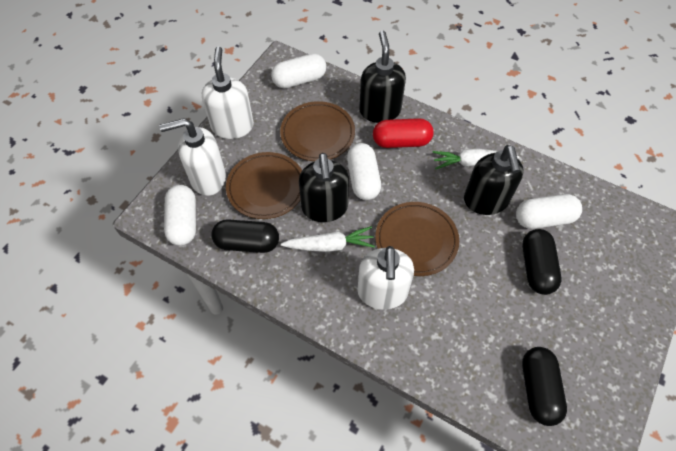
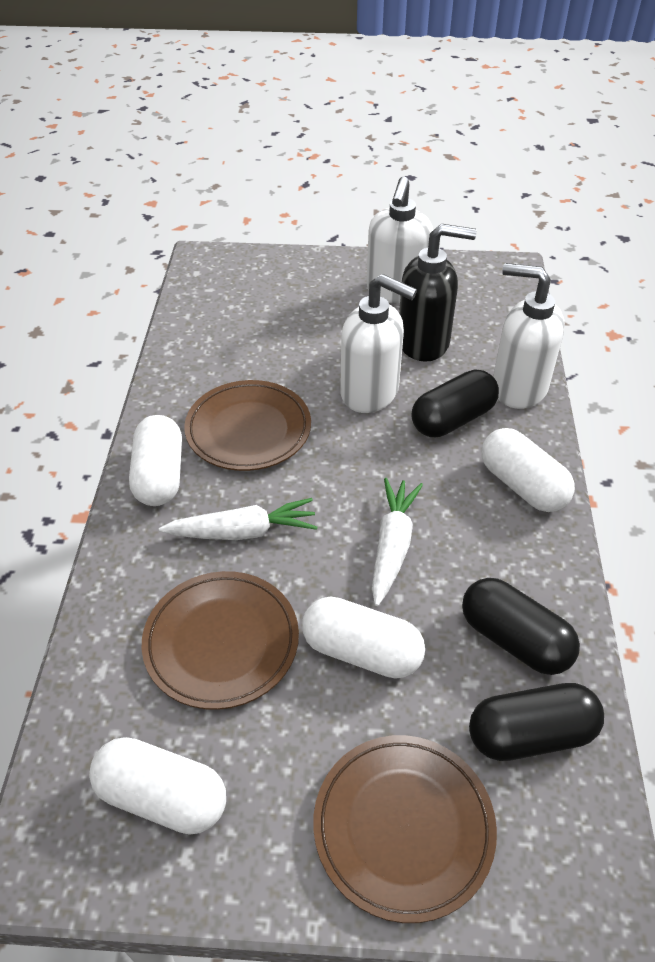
black soap dispenser: 3 -> 1
red capsule: 1 -> 0

